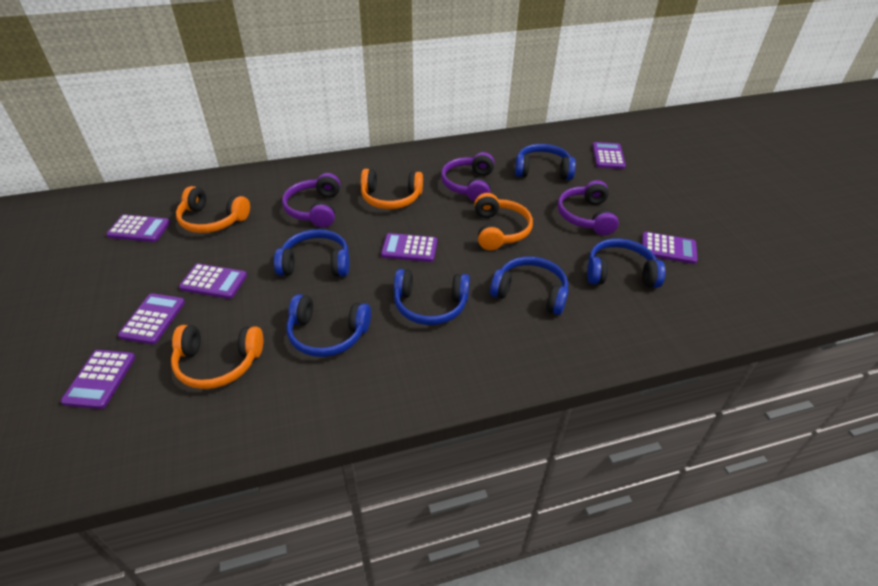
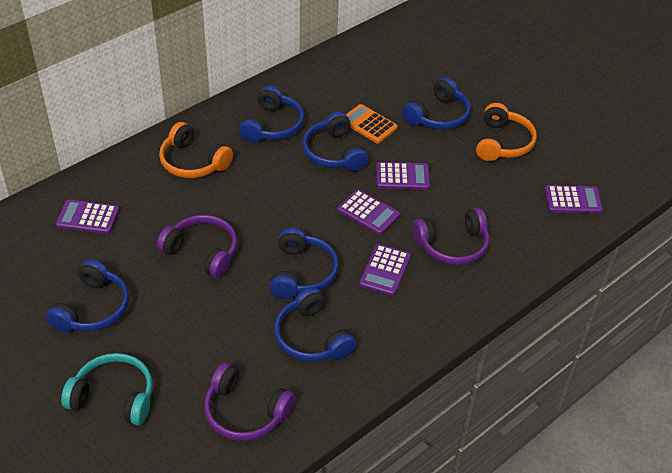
orange calculator: 0 -> 1
orange headphones: 4 -> 2
purple calculator: 7 -> 5
turquoise headphones: 0 -> 1

